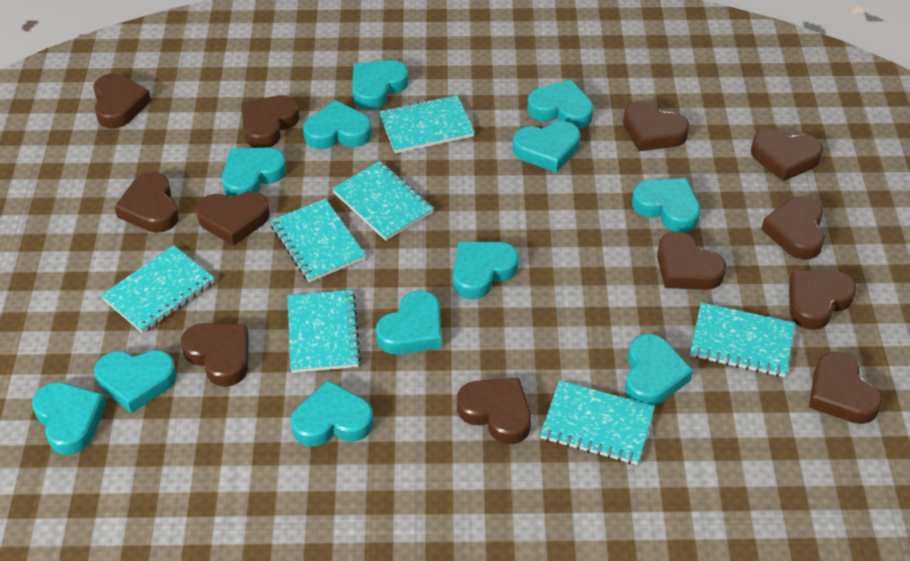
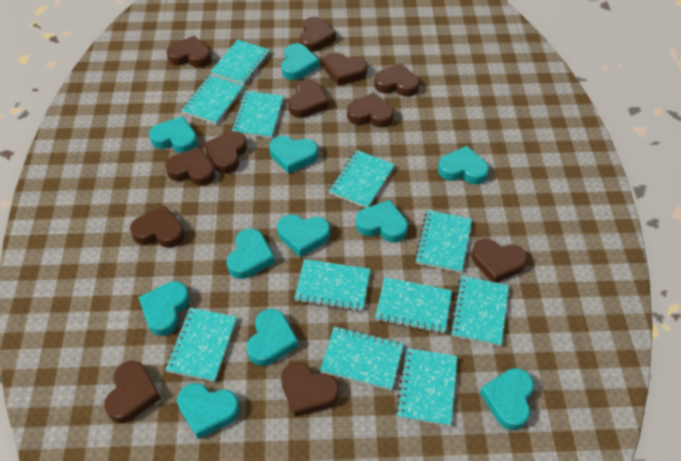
turquoise heart: 12 -> 11
turquoise notebook: 7 -> 11

